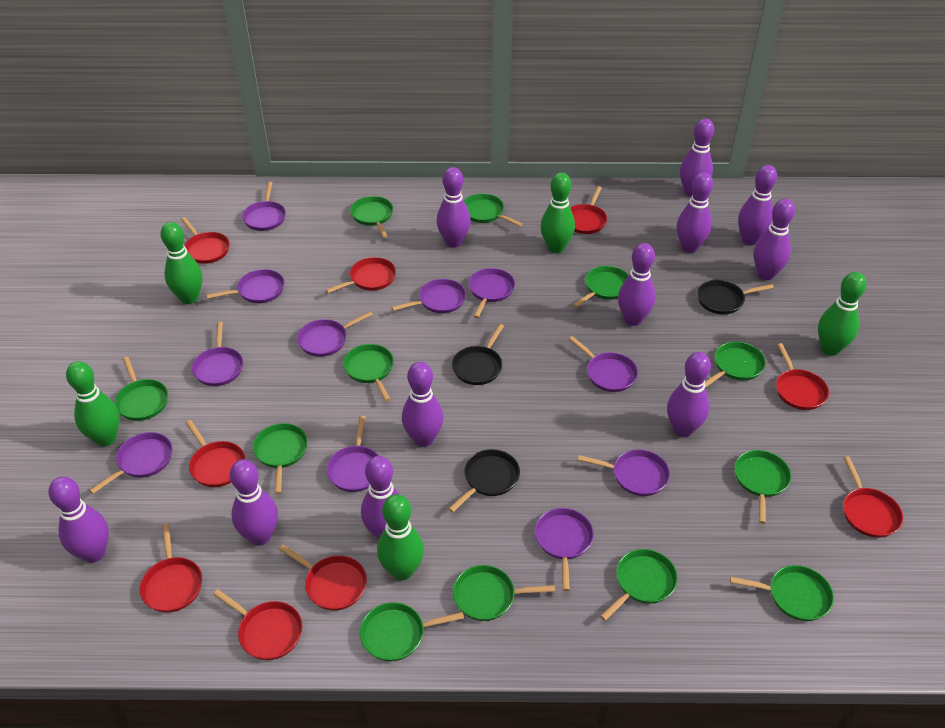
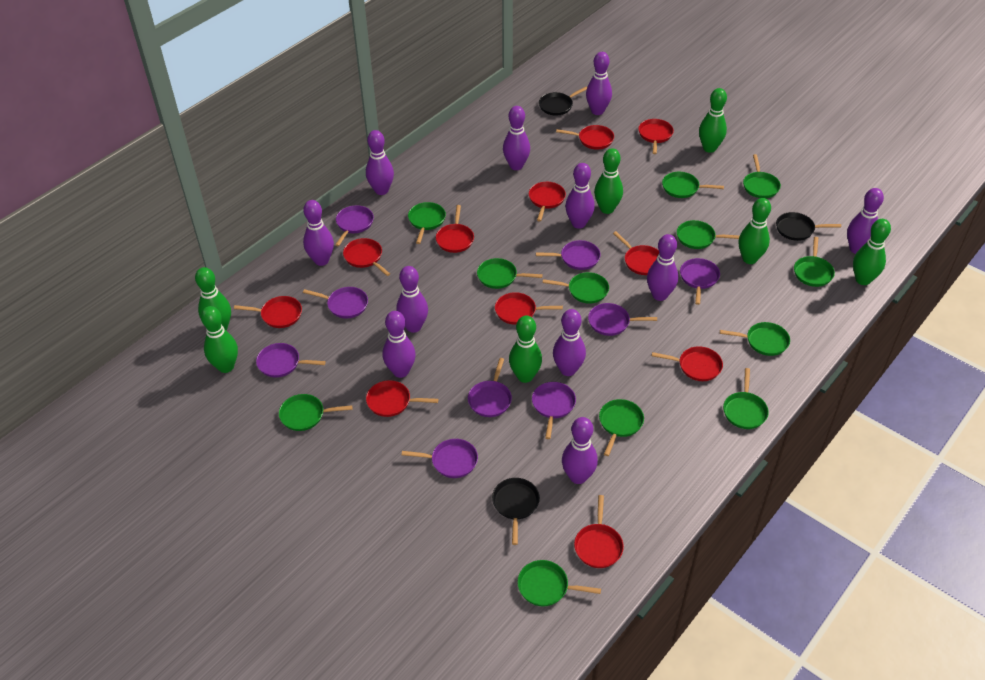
green bowling pin: 5 -> 7
purple pan: 11 -> 9
red pan: 9 -> 11

